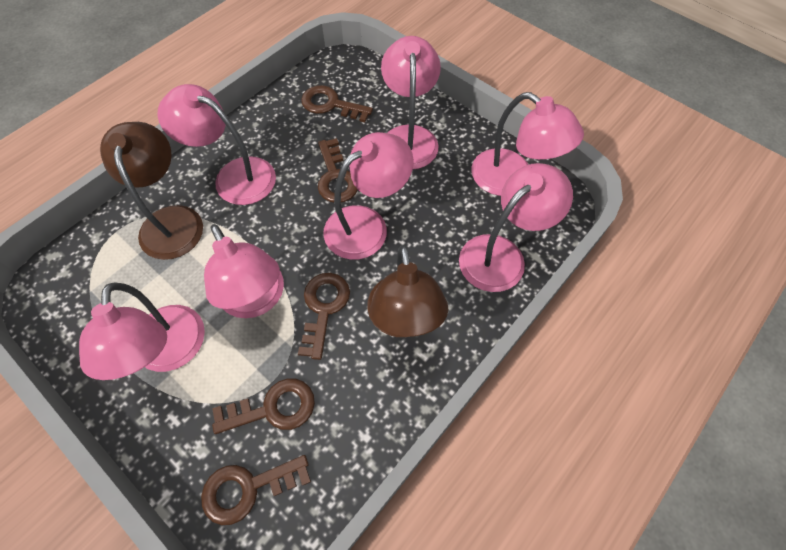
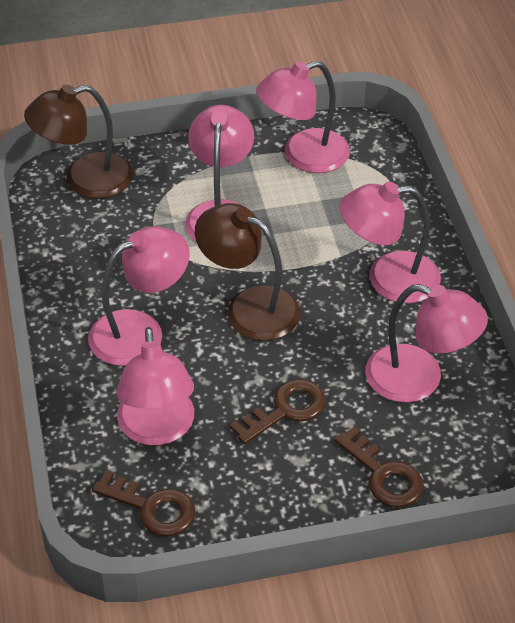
brown key: 5 -> 3
pink lamp: 7 -> 6

